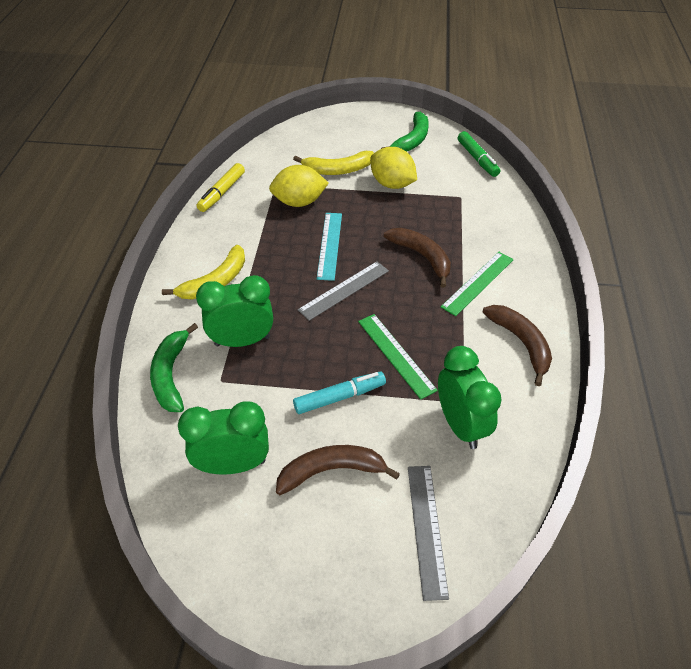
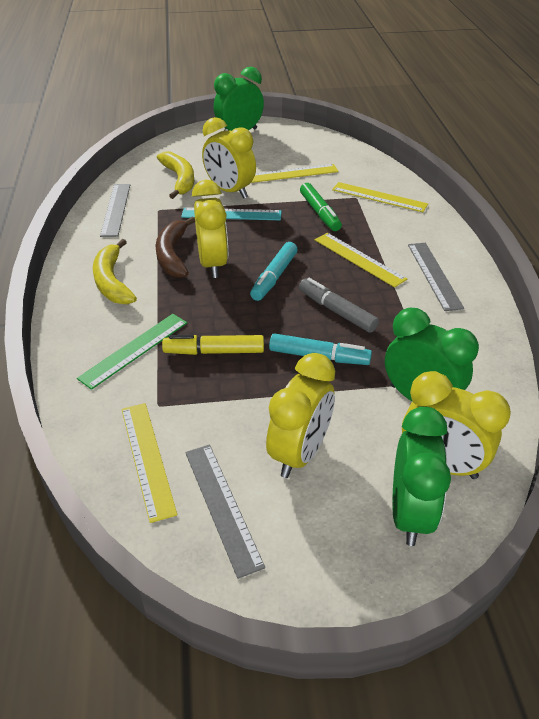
brown banana: 3 -> 1
green banana: 2 -> 0
green ruler: 2 -> 1
grey marker: 0 -> 1
grey ruler: 2 -> 3
turquoise marker: 1 -> 2
yellow clock: 0 -> 4
yellow lemon: 2 -> 0
yellow ruler: 0 -> 4

